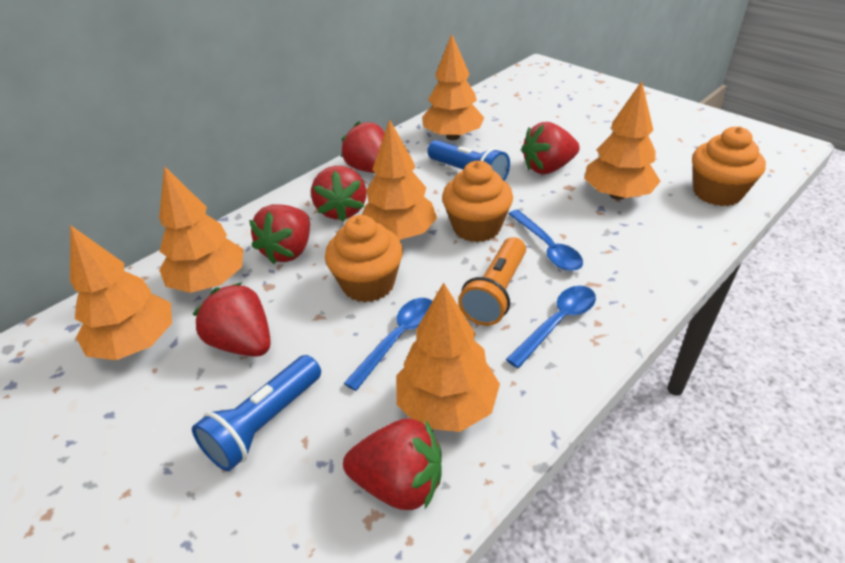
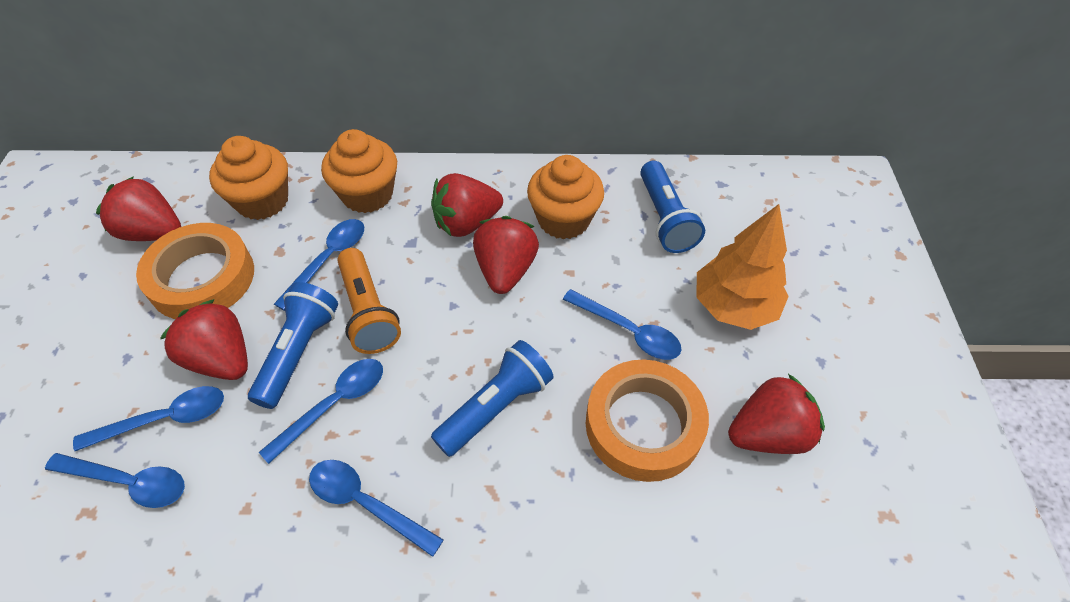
blue flashlight: 2 -> 3
blue spoon: 3 -> 6
orange tape: 0 -> 2
orange tree: 6 -> 1
red strawberry: 6 -> 5

